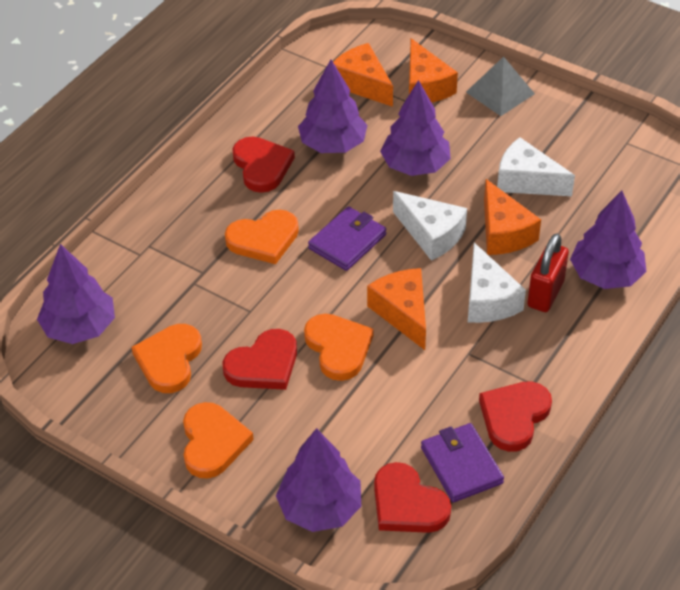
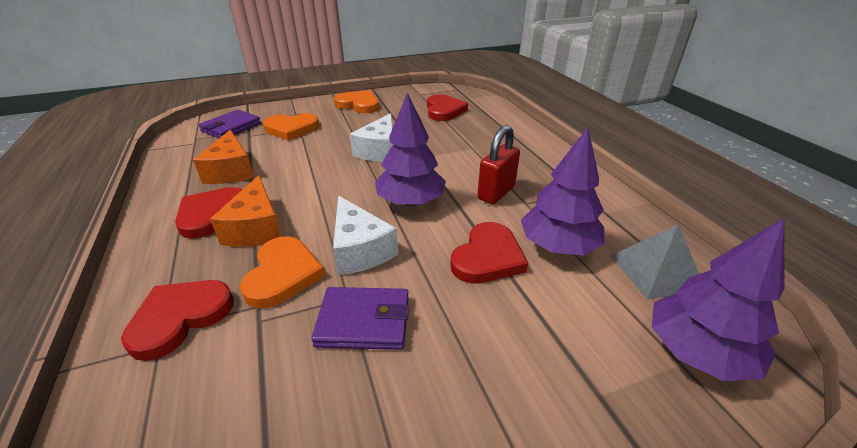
orange cheese: 4 -> 2
orange heart: 4 -> 3
purple tree: 5 -> 3
white cheese: 3 -> 2

